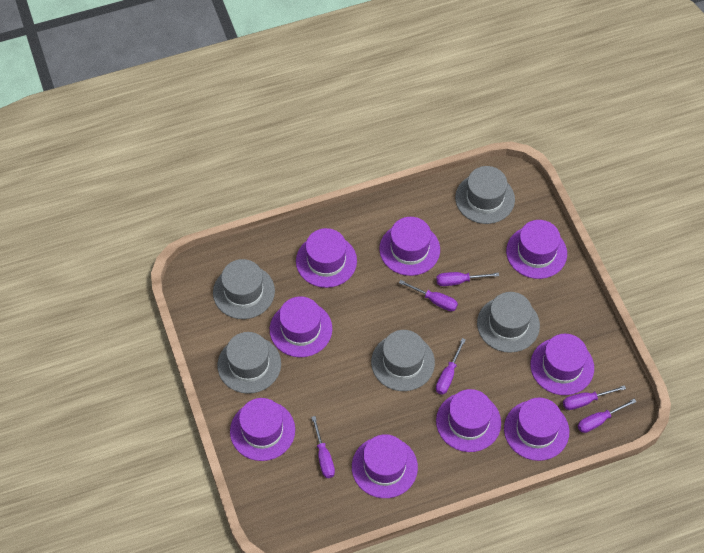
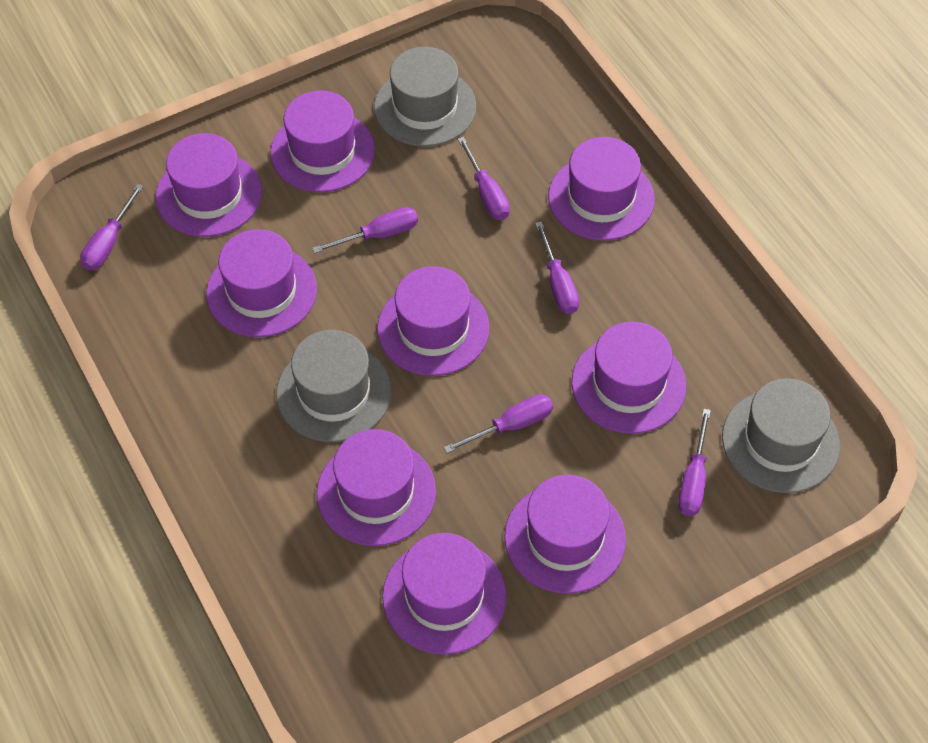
grey hat: 5 -> 3

